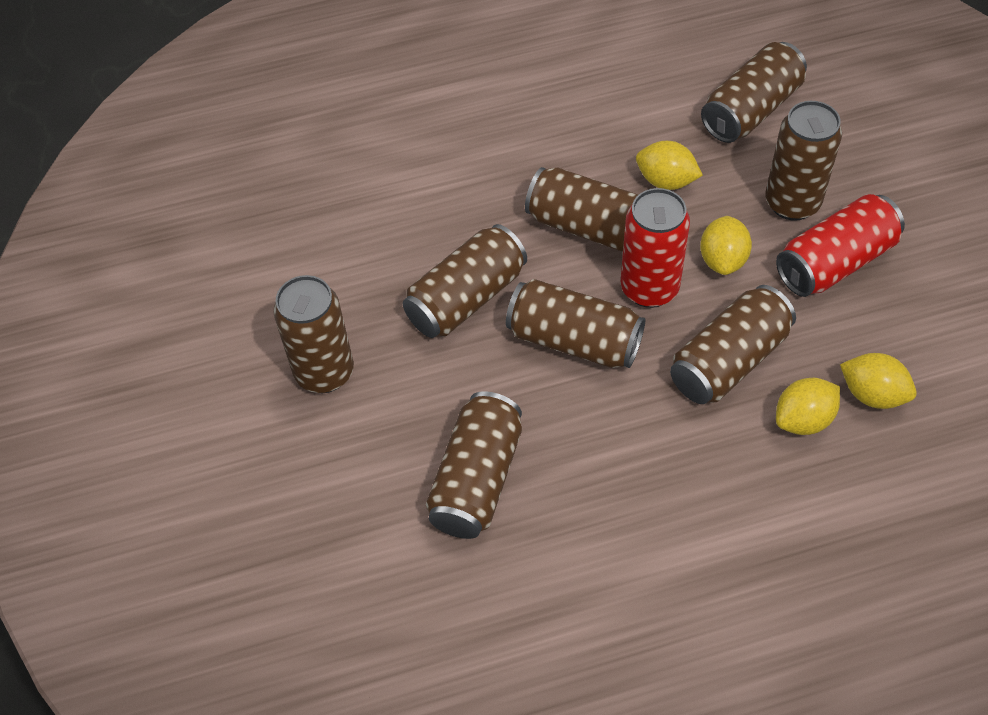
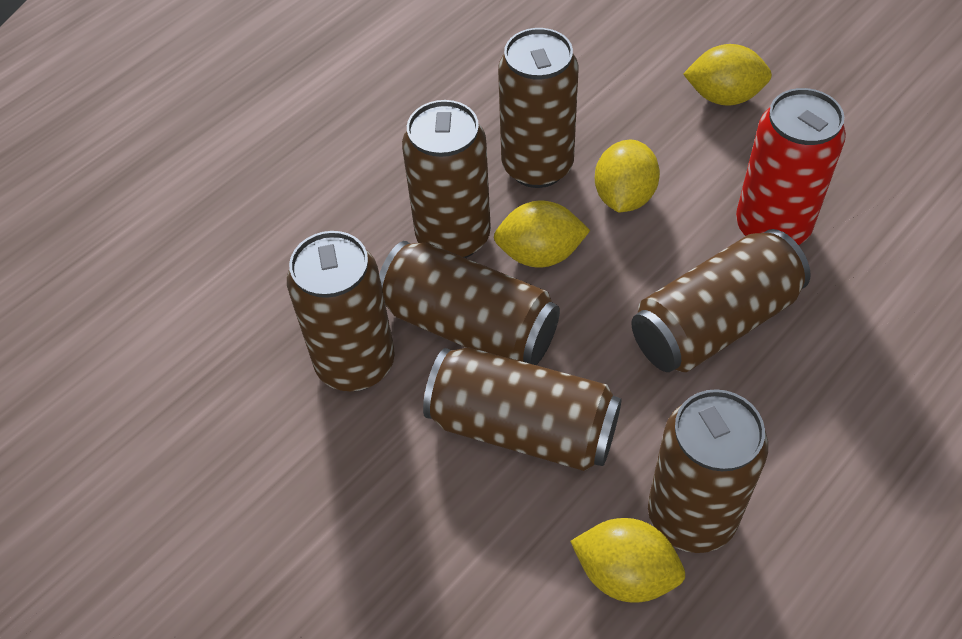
brown can: 8 -> 7
red can: 2 -> 1

